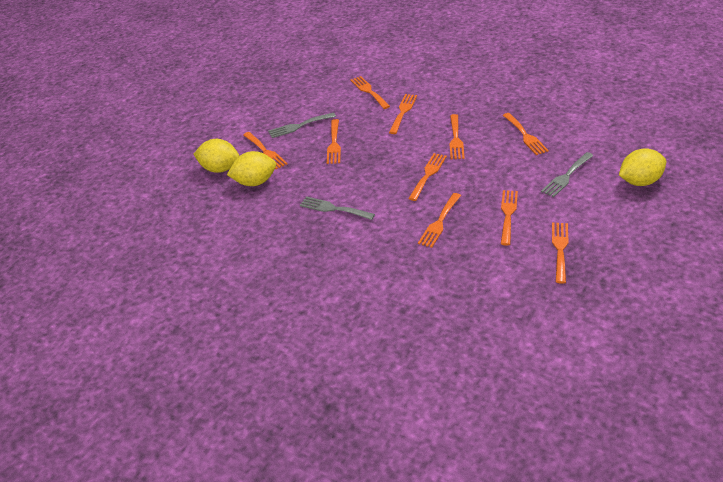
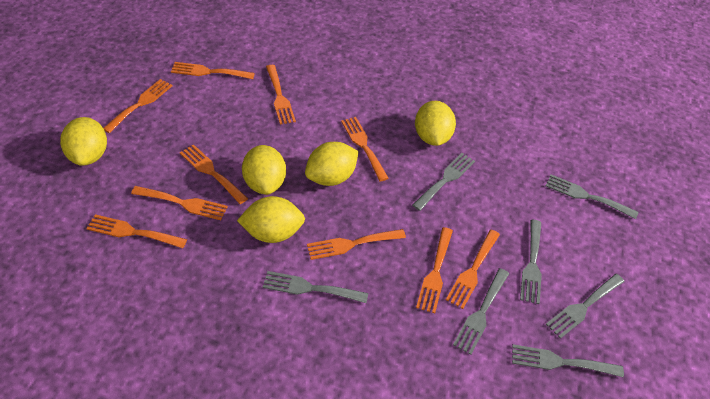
grey fork: 3 -> 7
yellow lemon: 3 -> 5

